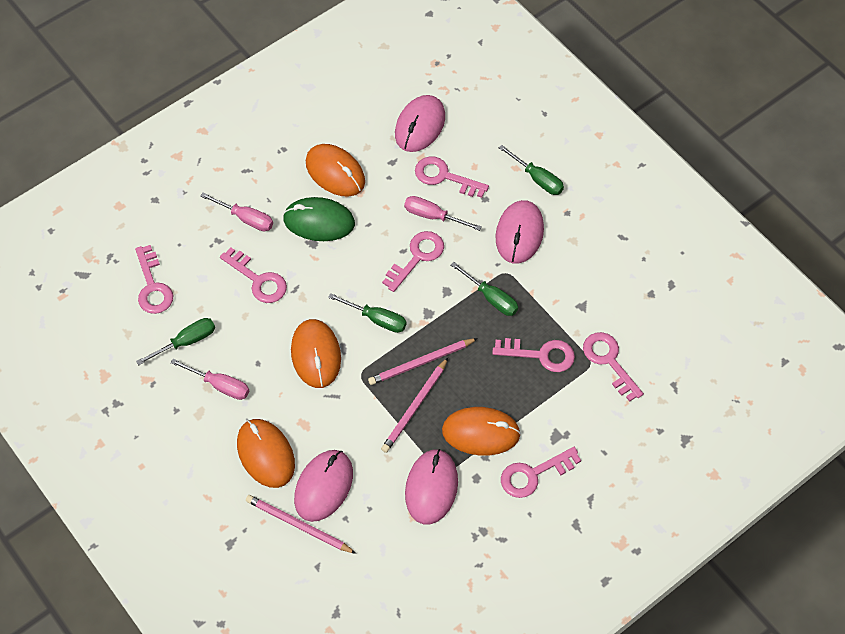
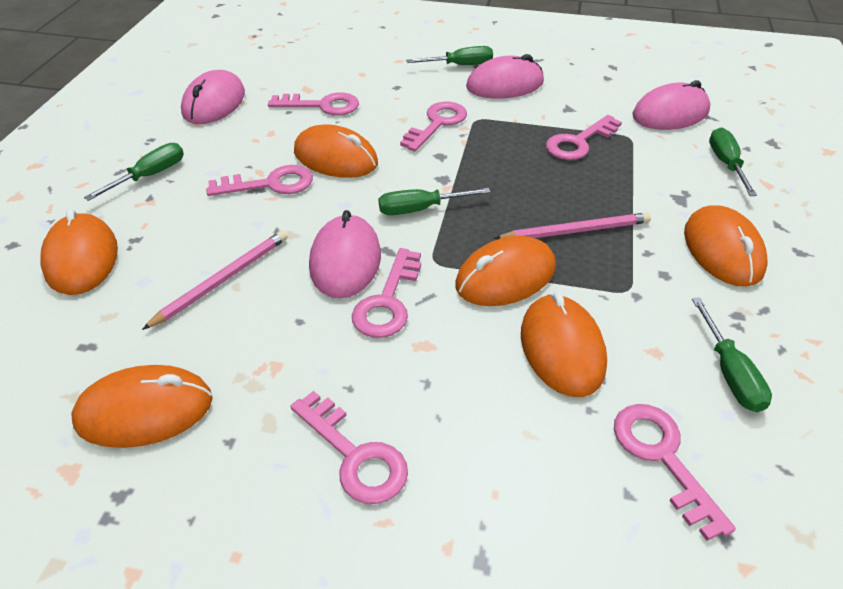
green mouse: 1 -> 0
green screwdriver: 4 -> 5
orange mouse: 4 -> 6
pink pencil: 3 -> 2
pink screwdriver: 3 -> 0

